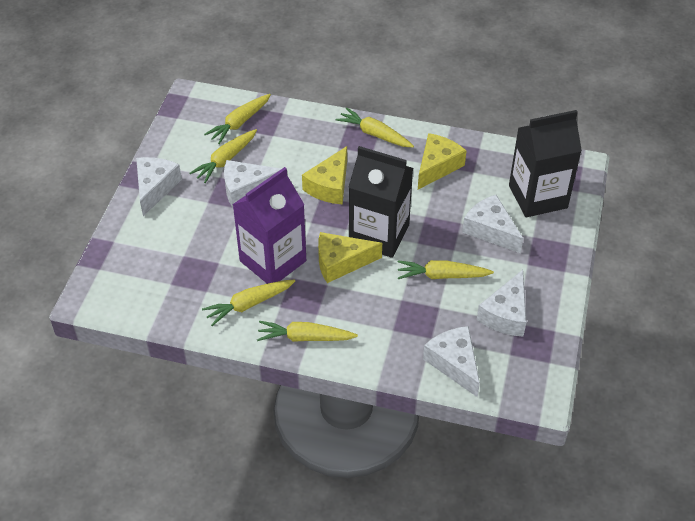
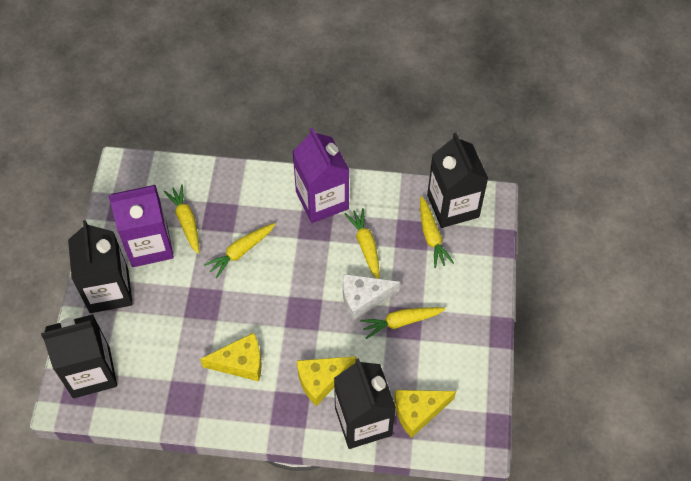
black carton: 2 -> 4
purple carton: 1 -> 2
white cheese: 5 -> 1
yellow carrot: 6 -> 5

